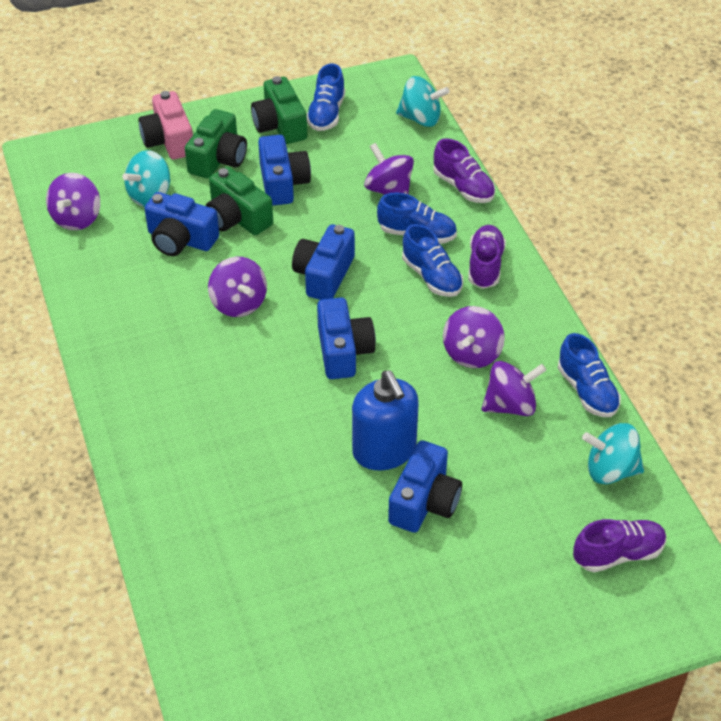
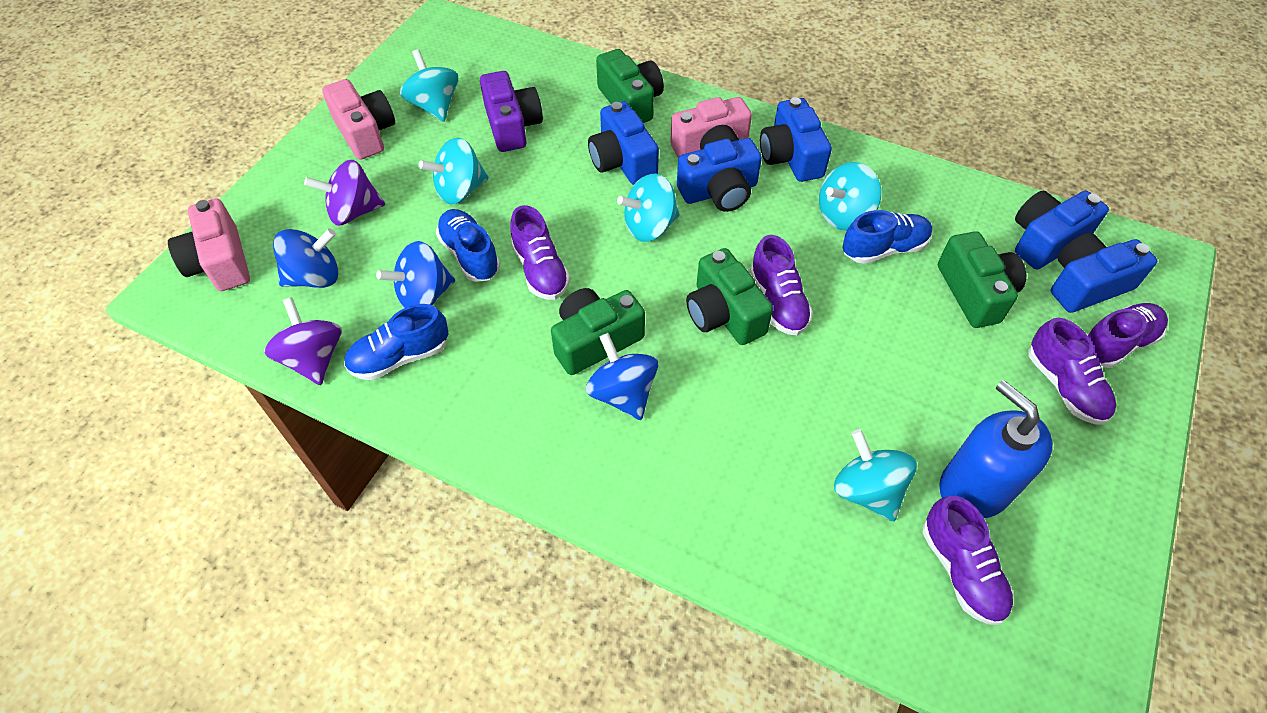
blue shoe: 4 -> 3
blue spinning top: 0 -> 3
green camera: 3 -> 4
pink camera: 1 -> 3
purple camera: 0 -> 1
purple shoe: 3 -> 5
purple spinning top: 5 -> 2
turquoise spinning top: 3 -> 5

